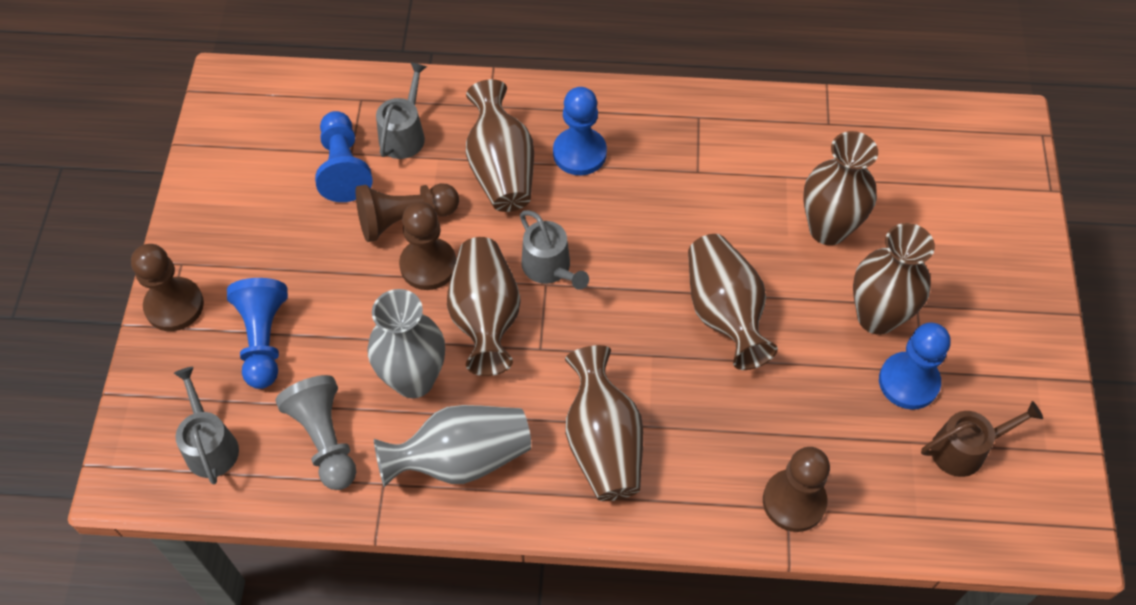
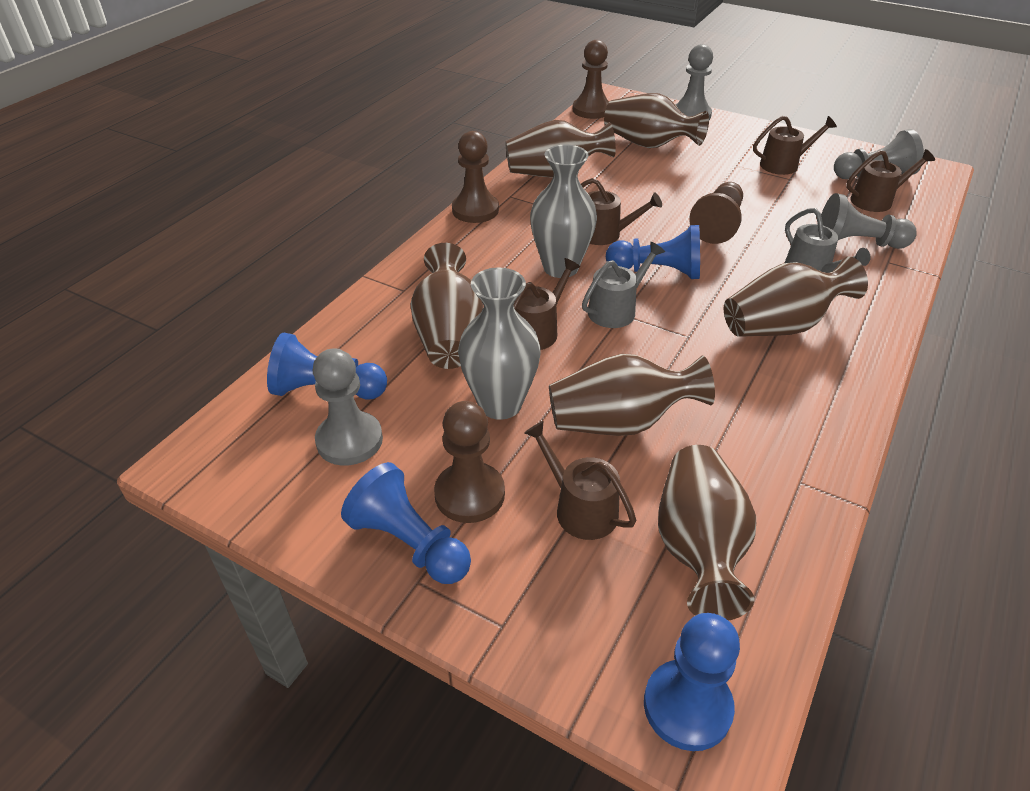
brown watering can: 1 -> 5
grey pawn: 1 -> 4
grey watering can: 3 -> 2

